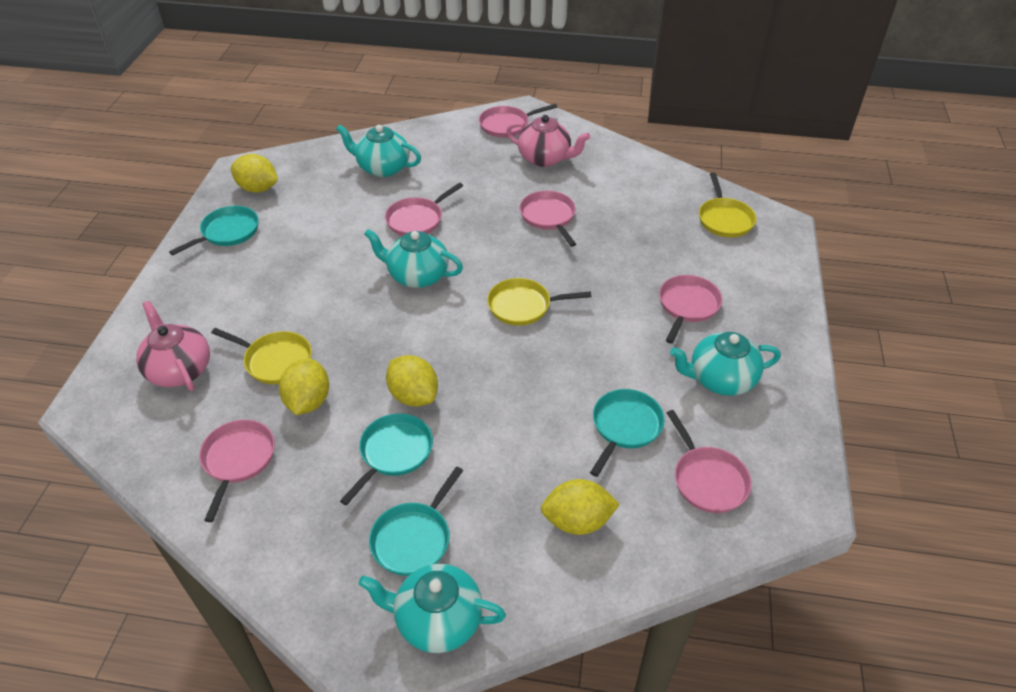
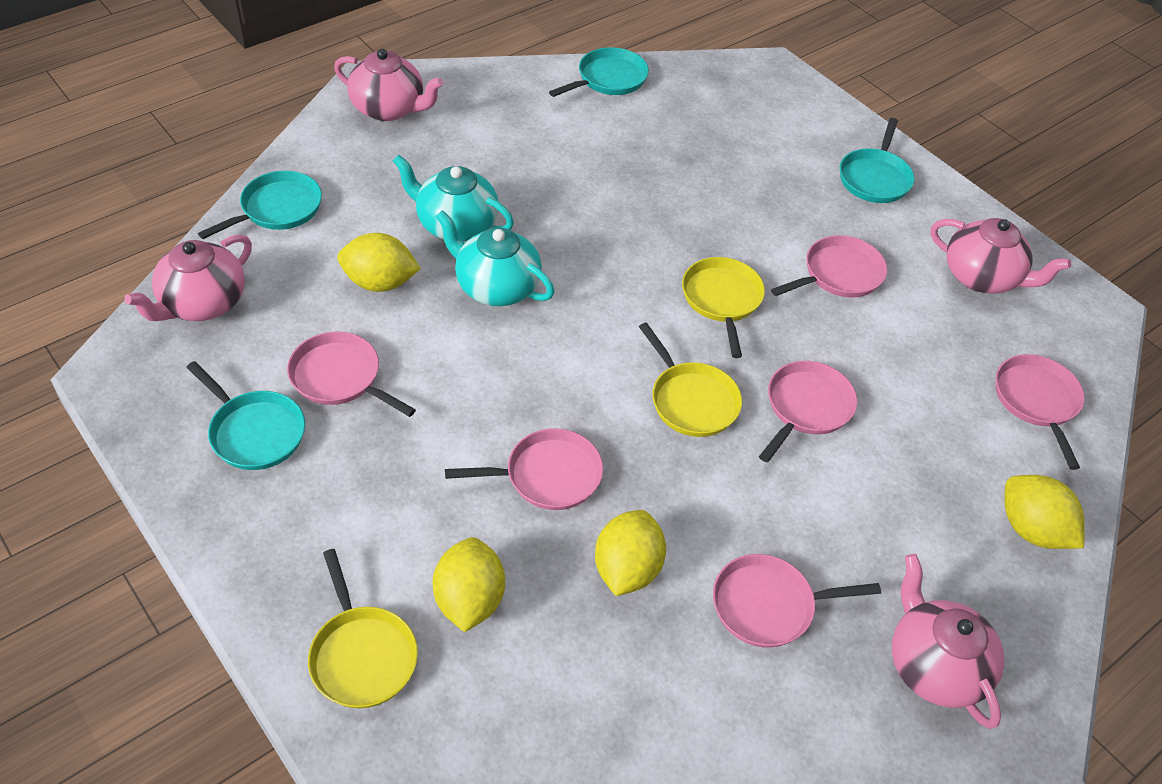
pink teapot: 2 -> 4
turquoise teapot: 4 -> 2

